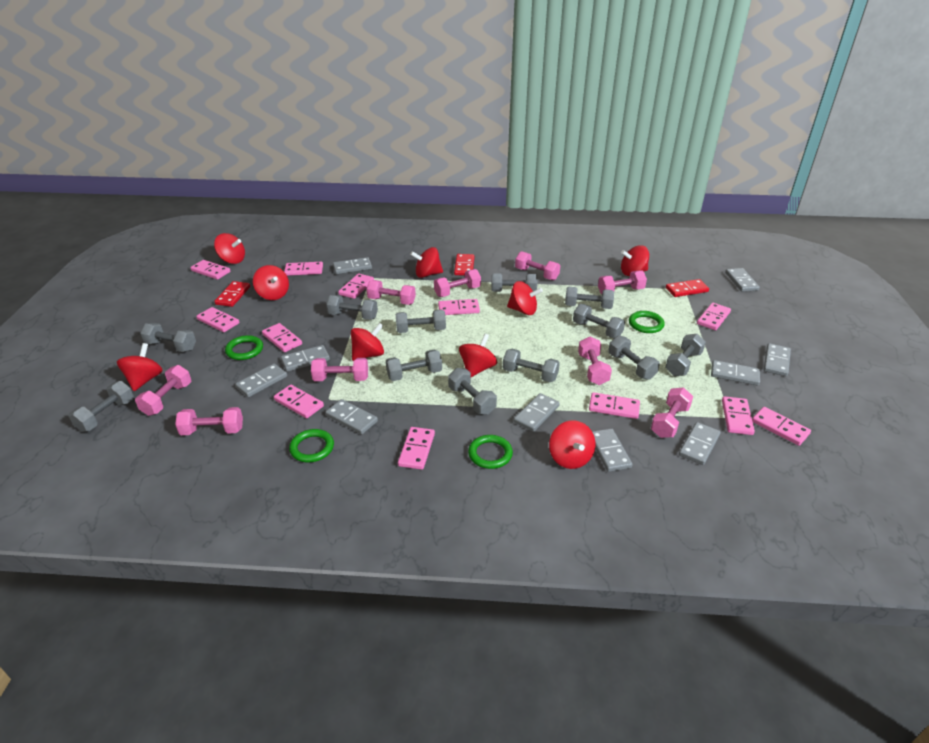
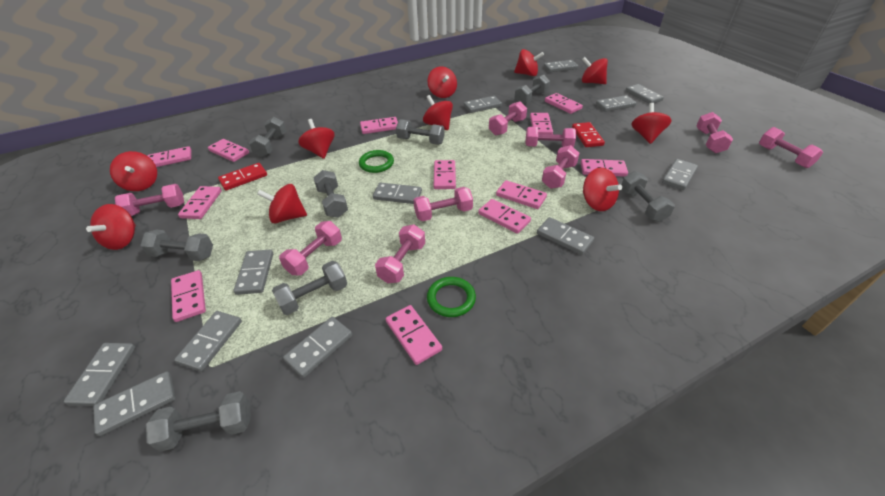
green ring: 4 -> 2
grey domino: 10 -> 12
grey dumbbell: 12 -> 8
red domino: 3 -> 2
red spinning top: 9 -> 10

